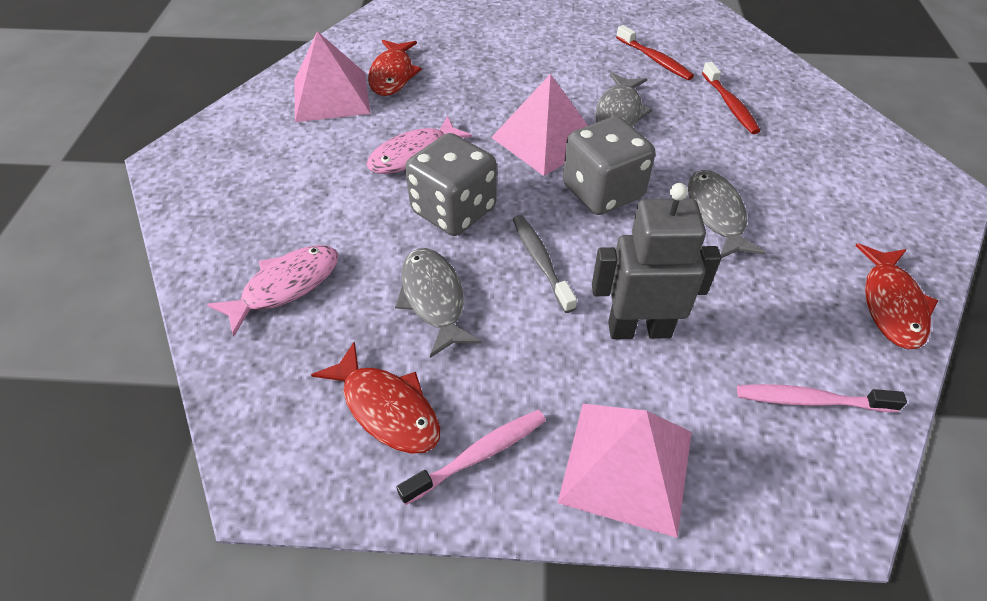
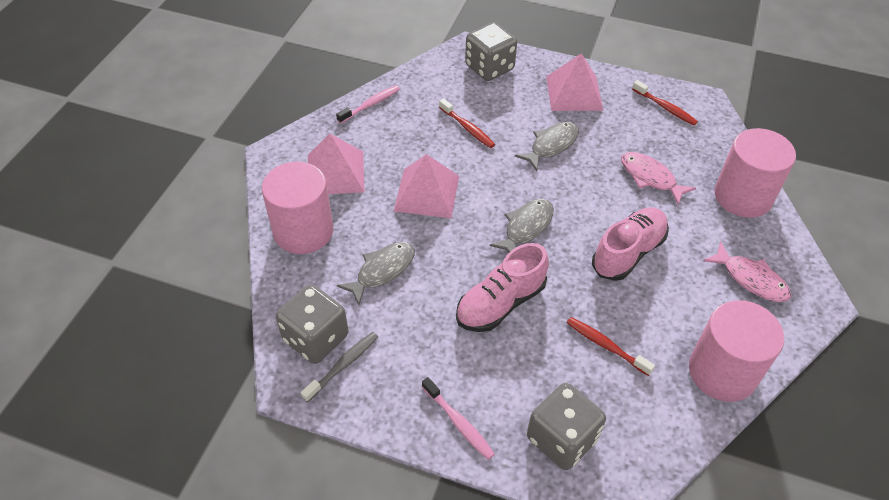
grey dice: 2 -> 3
grey robot: 1 -> 0
pink cylinder: 0 -> 3
pink shoe: 0 -> 2
red fish: 3 -> 0
red toothbrush: 2 -> 3

